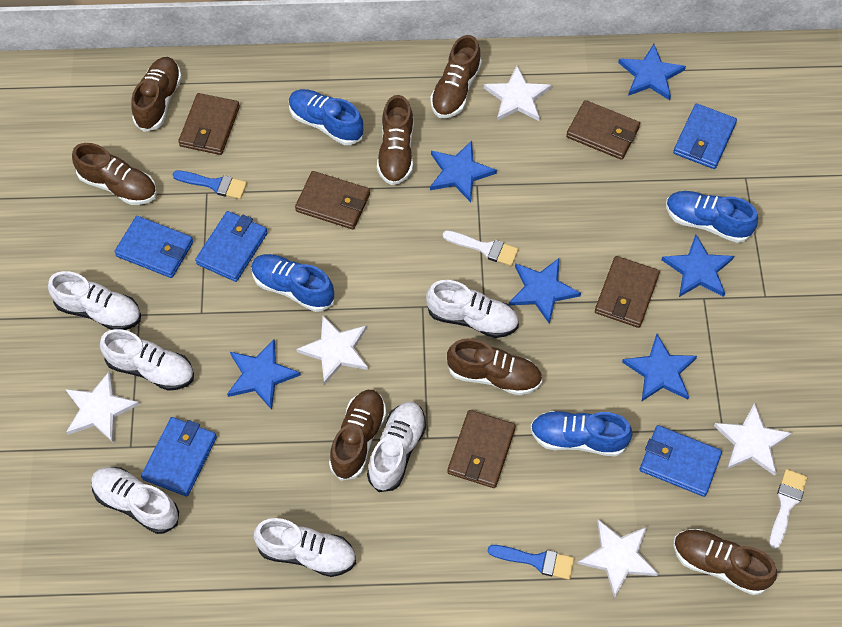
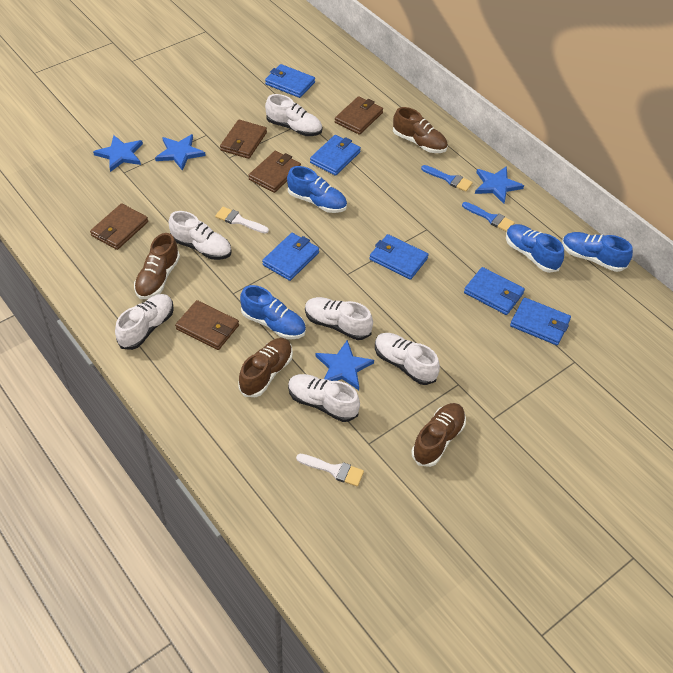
blue star: 6 -> 4
blue wallet: 5 -> 6
brown shoe: 7 -> 4
white star: 5 -> 0

